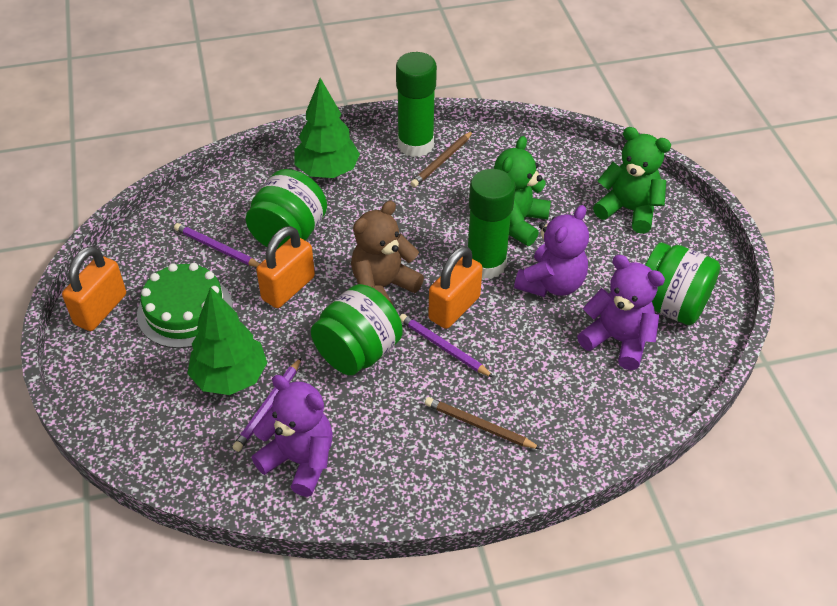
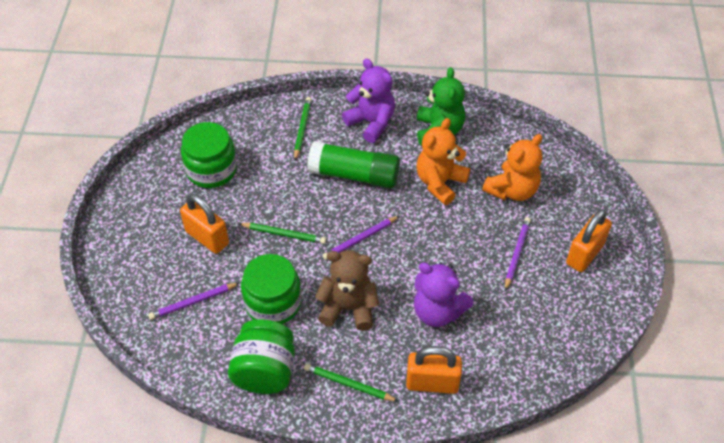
brown pencil: 2 -> 0
green cake: 1 -> 0
green glue stick: 2 -> 1
green pencil: 0 -> 3
green teddy bear: 2 -> 1
green tree: 2 -> 0
orange teddy bear: 0 -> 2
purple teddy bear: 3 -> 2

